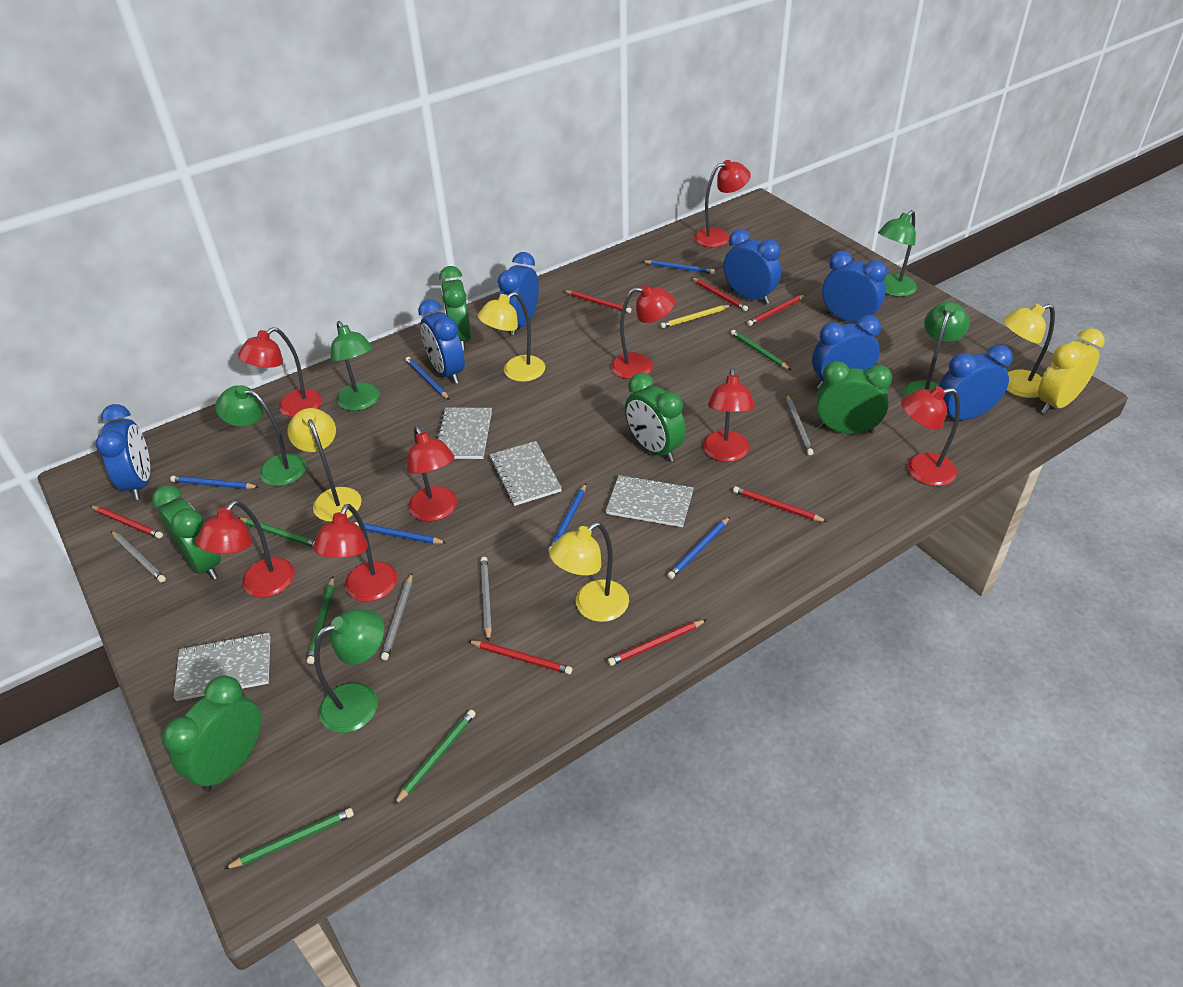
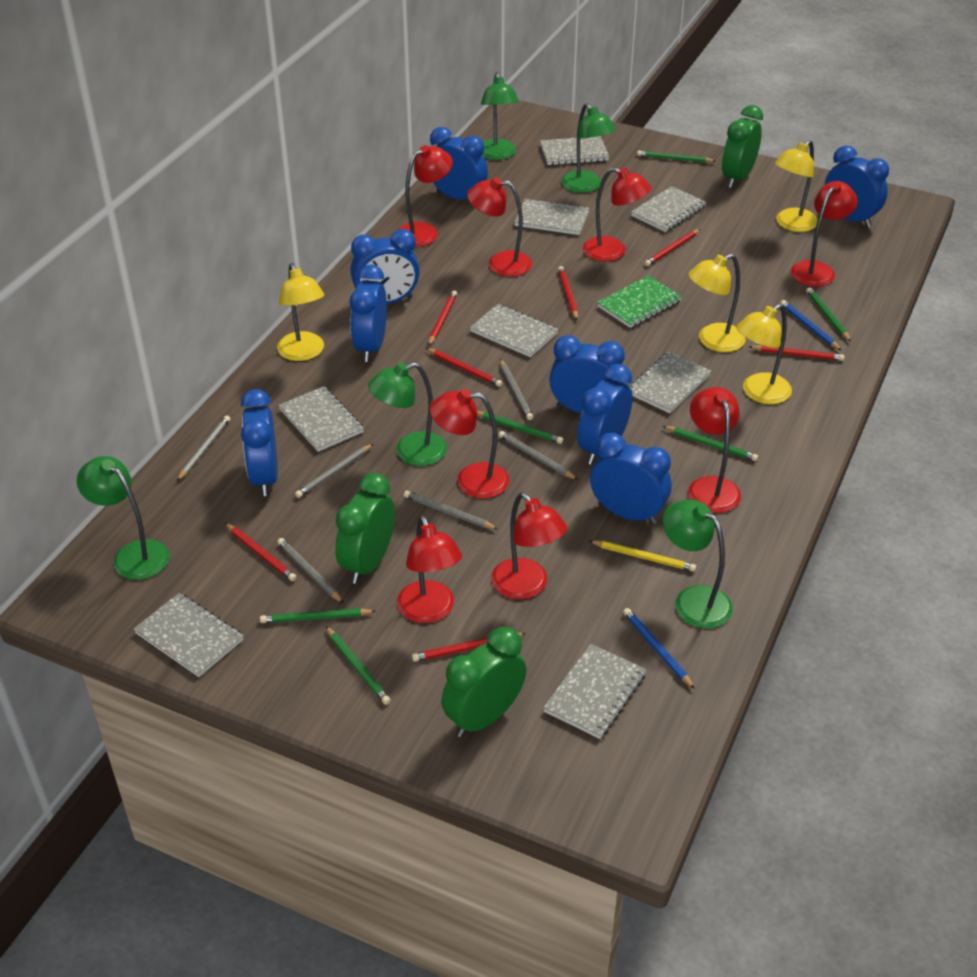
blue clock: 7 -> 8
blue pencil: 6 -> 2
green clock: 5 -> 3
green notebook: 0 -> 1
green pencil: 5 -> 6
grey notebook: 4 -> 8
grey pencil: 4 -> 6
yellow clock: 1 -> 0

